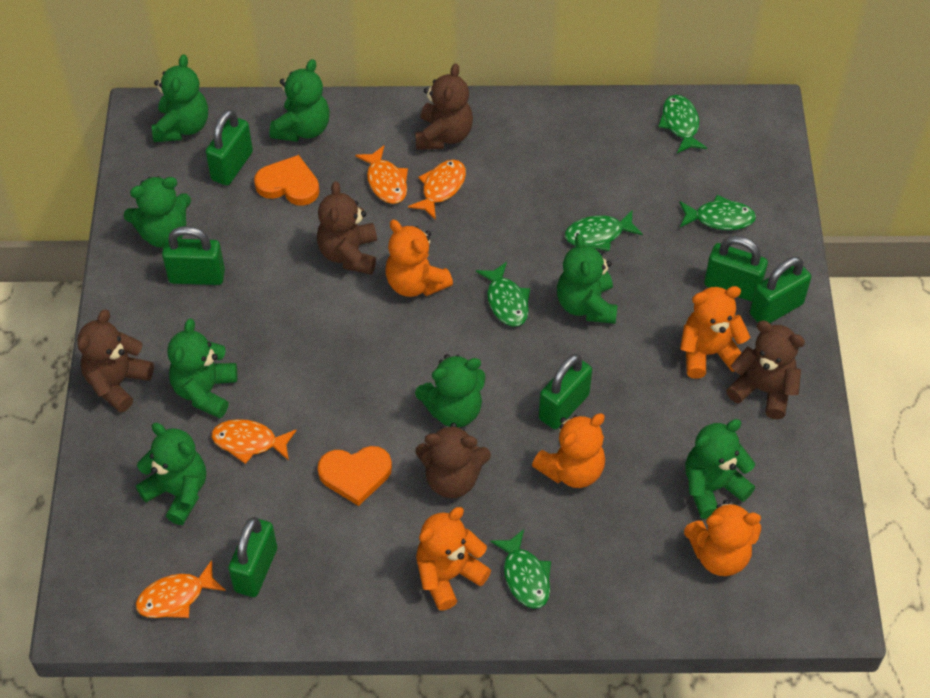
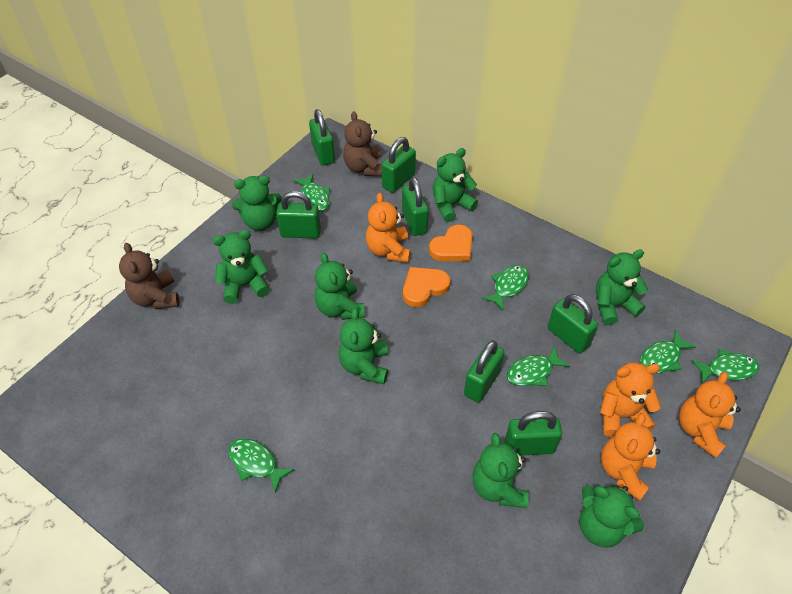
brown teddy bear: 5 -> 2
green fish: 5 -> 6
green padlock: 6 -> 7
orange fish: 4 -> 0
orange teddy bear: 5 -> 4

